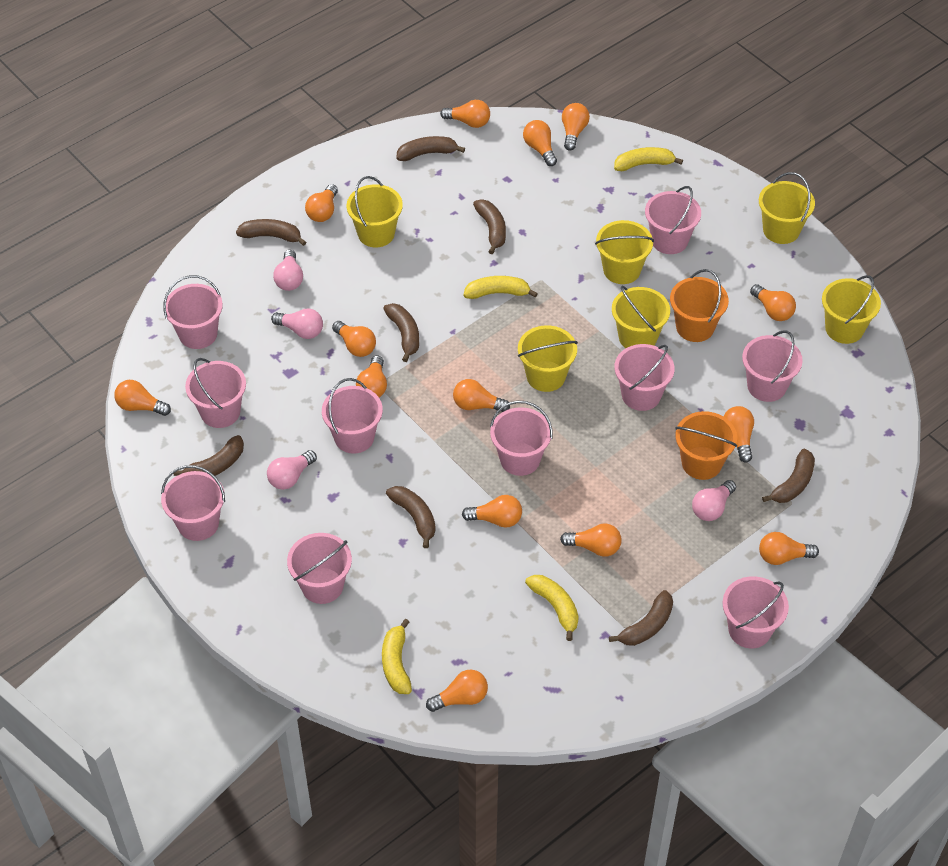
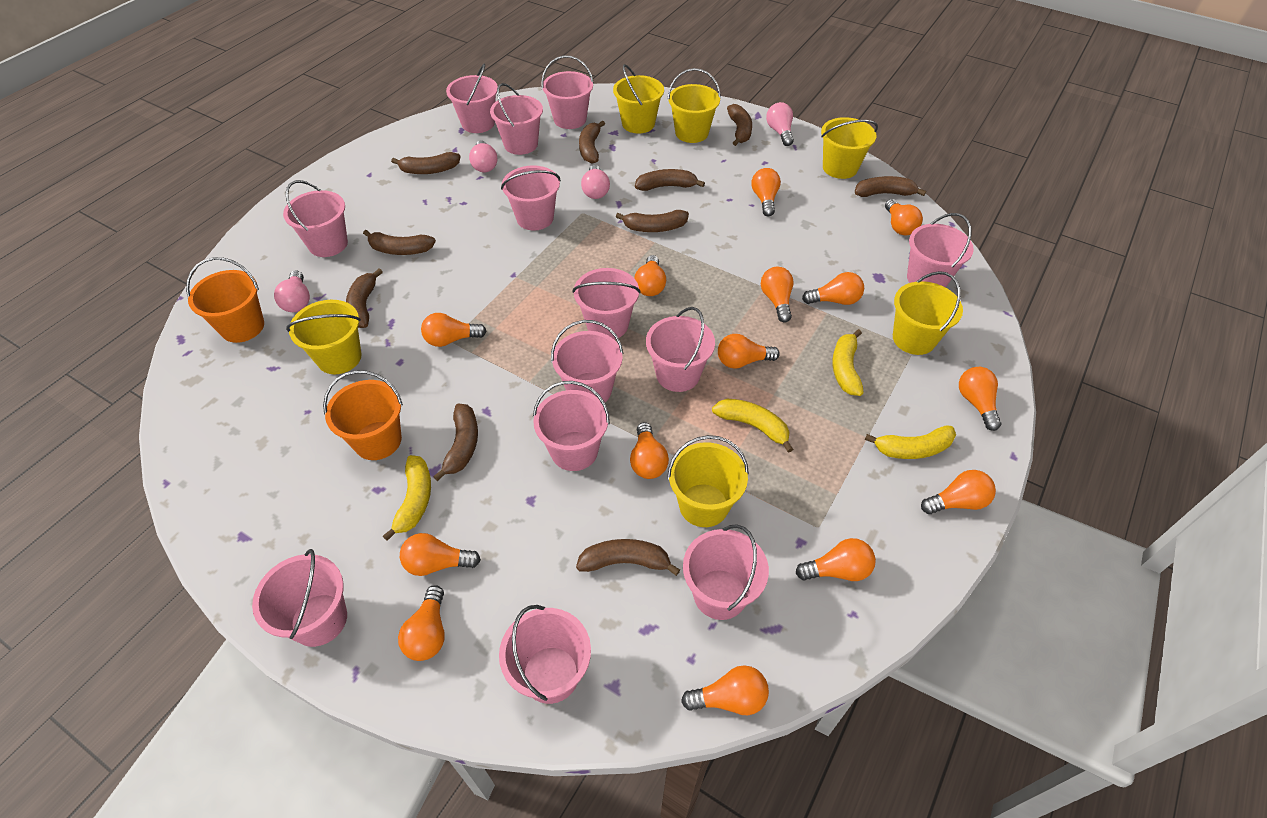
brown banana: 8 -> 10
pink bucket: 10 -> 13

